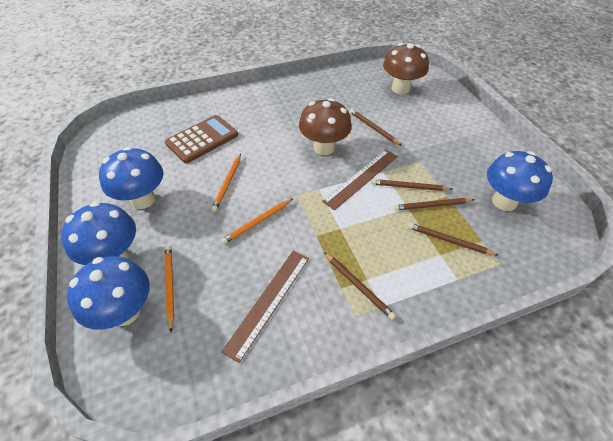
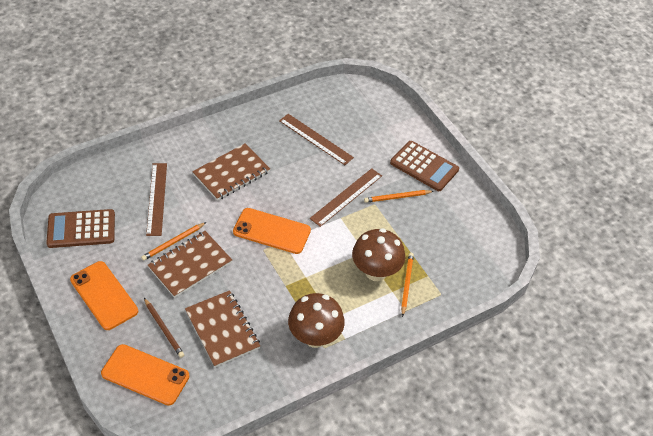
blue mushroom: 4 -> 0
brown calculator: 1 -> 2
brown notebook: 0 -> 3
brown pencil: 5 -> 1
brown ruler: 2 -> 3
orange phone: 0 -> 3

